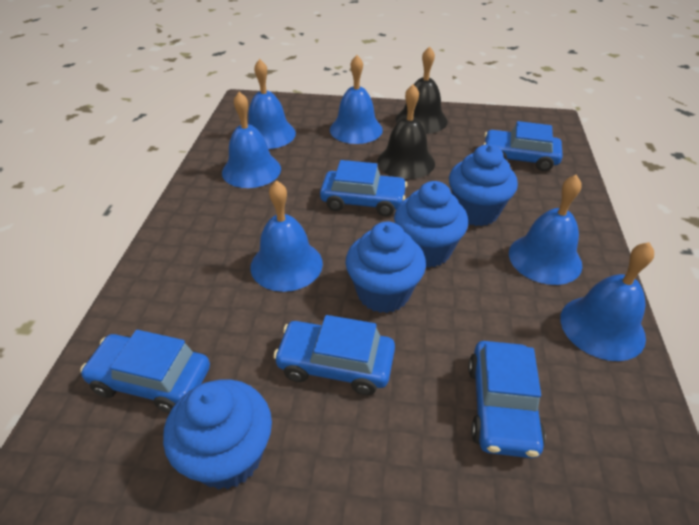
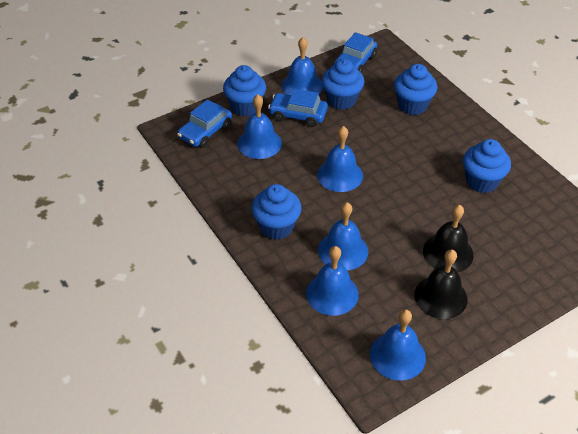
blue car: 5 -> 3
blue cupcake: 4 -> 5

